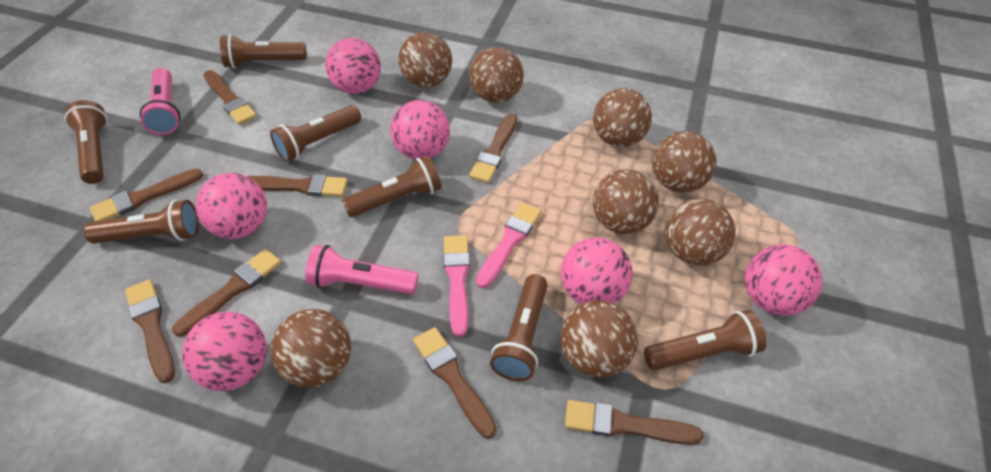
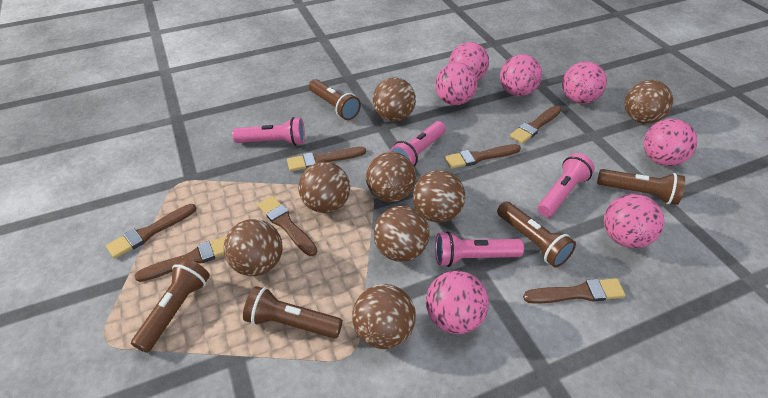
brown brush: 8 -> 7
brown flashlight: 7 -> 5
pink ball: 6 -> 7
pink brush: 2 -> 0
pink flashlight: 2 -> 4

